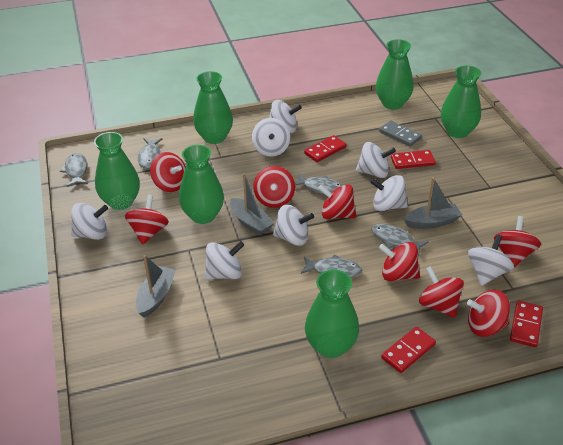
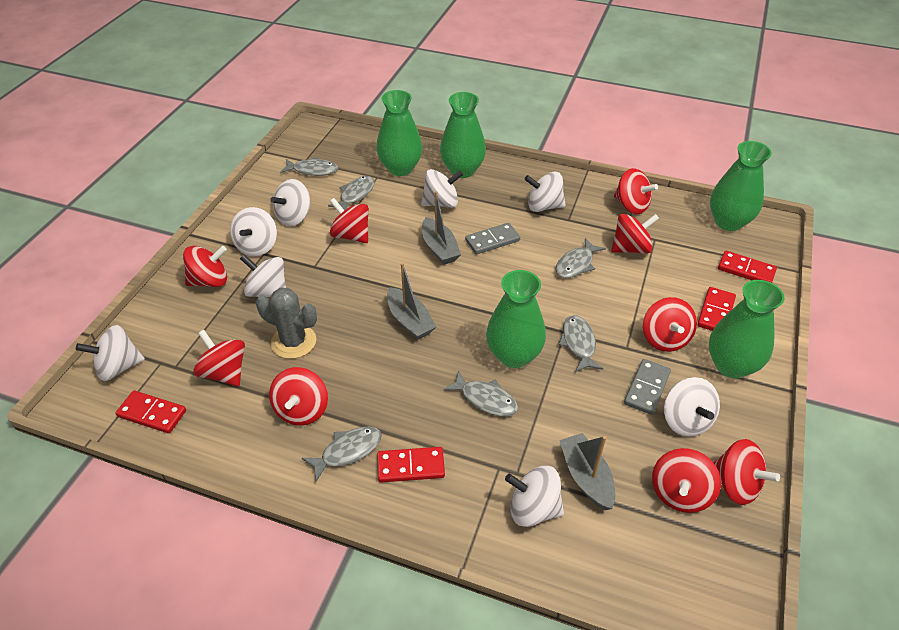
green vase: 6 -> 5
grey cactus: 0 -> 1
grey domino: 1 -> 2
grey fish: 5 -> 6
red spinning top: 8 -> 9

